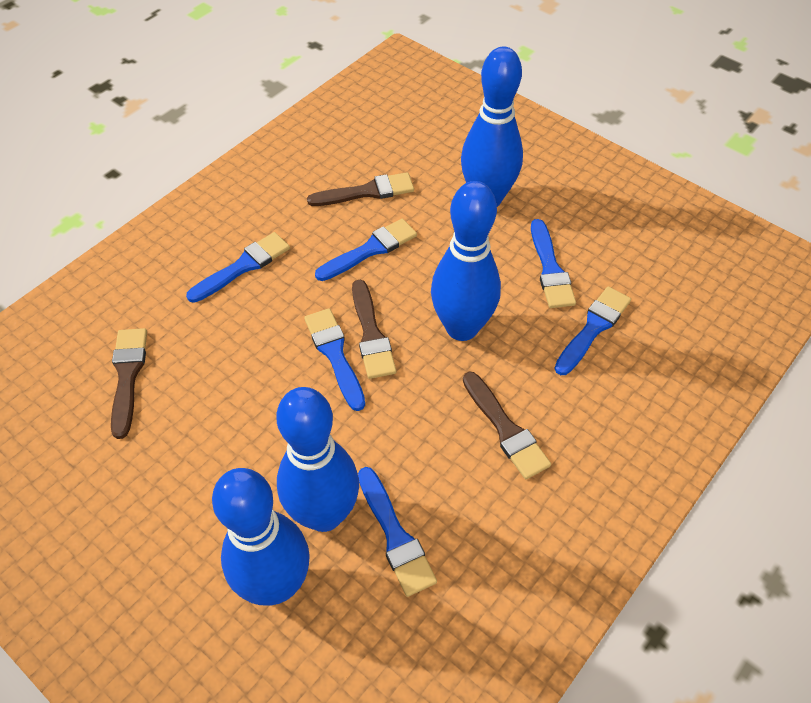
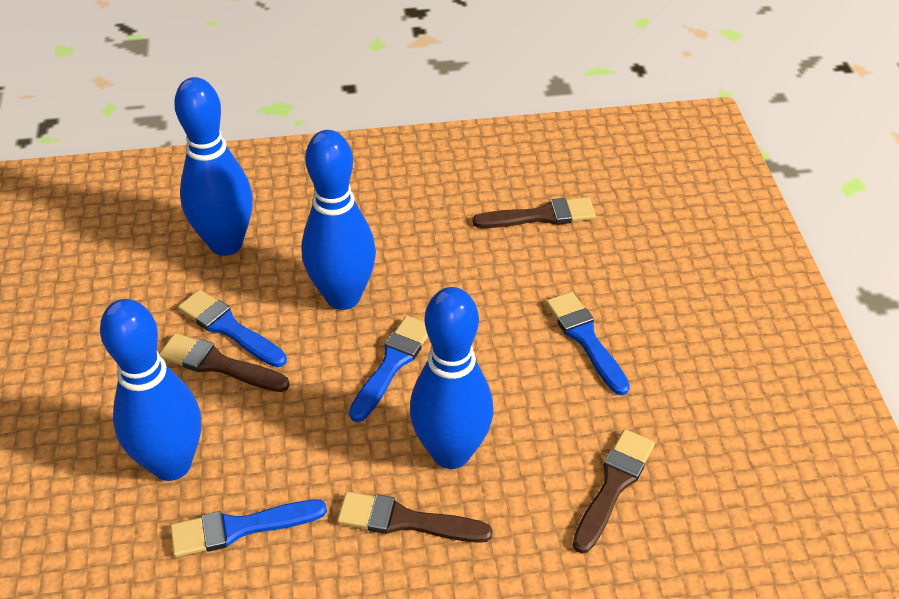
blue brush: 6 -> 4

